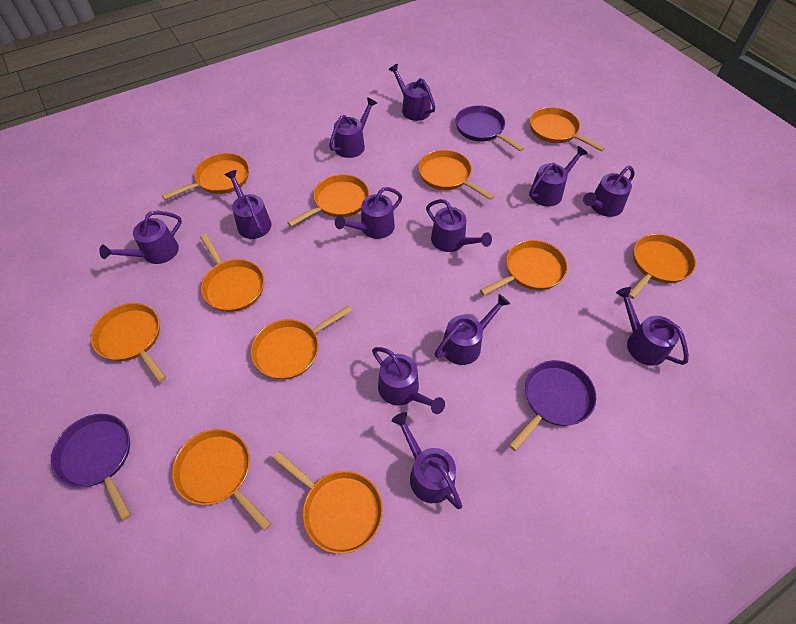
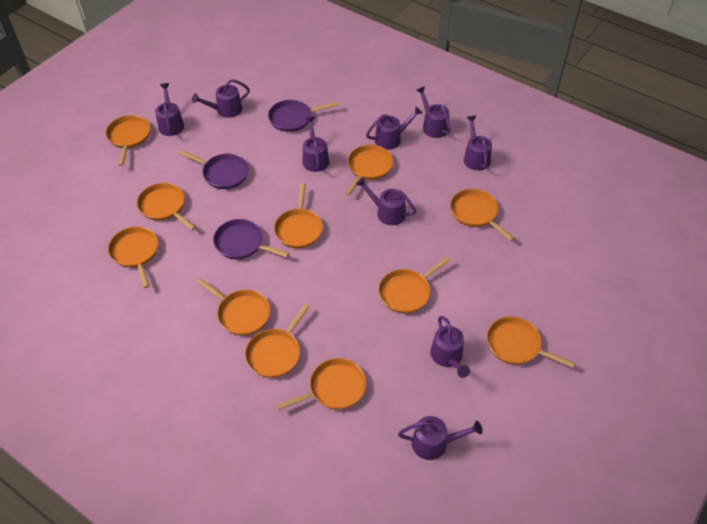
purple watering can: 12 -> 9

